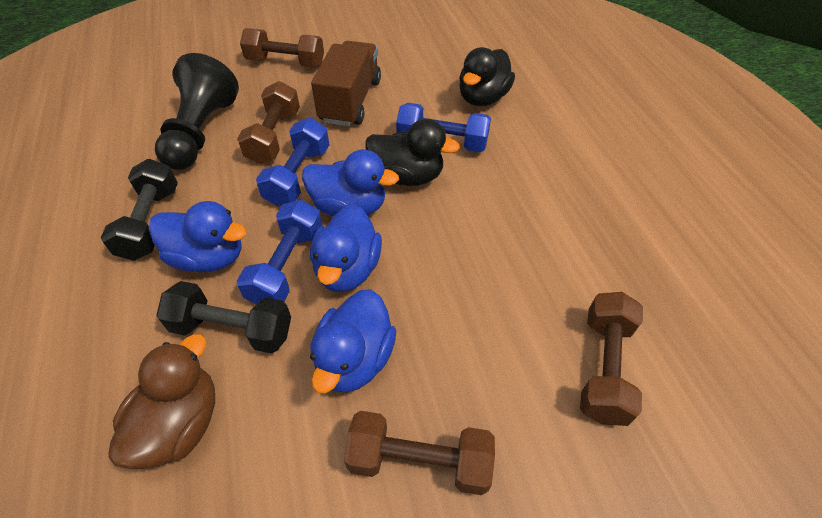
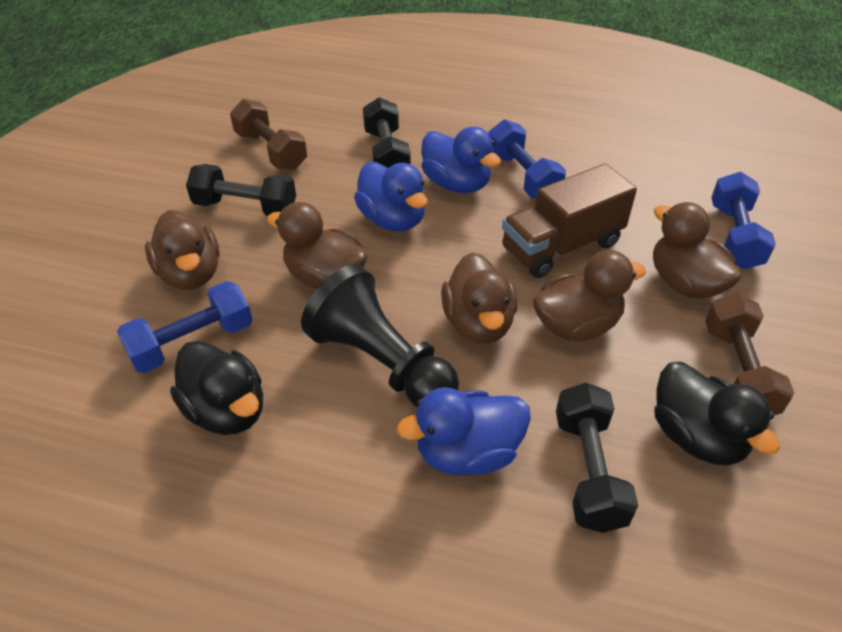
black dumbbell: 2 -> 3
blue duck: 4 -> 3
brown duck: 1 -> 5
brown dumbbell: 4 -> 2

